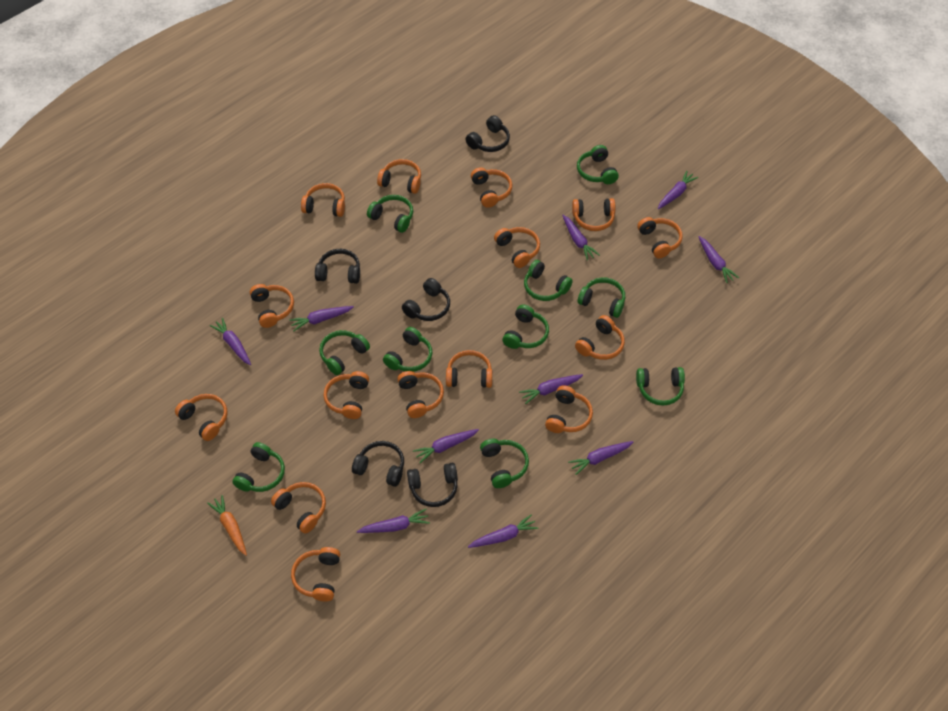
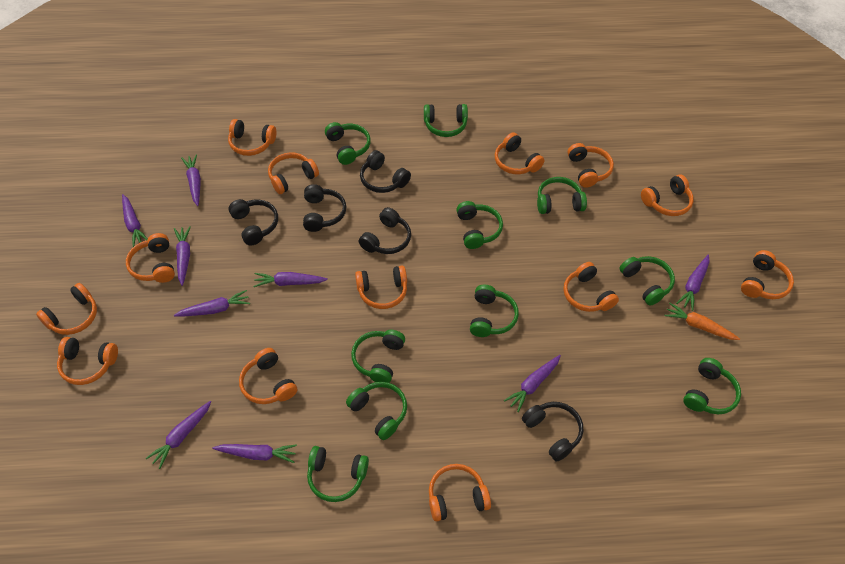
orange headphones: 15 -> 13
purple carrot: 10 -> 9

